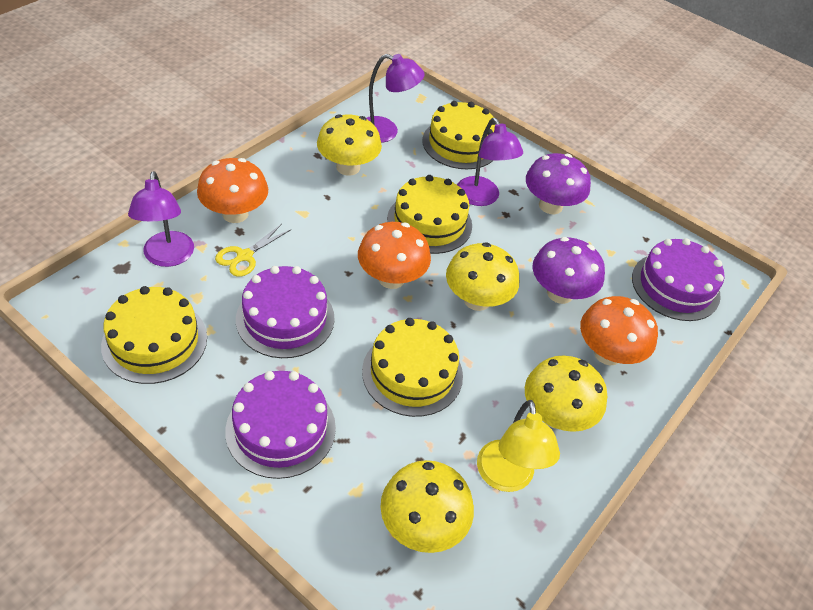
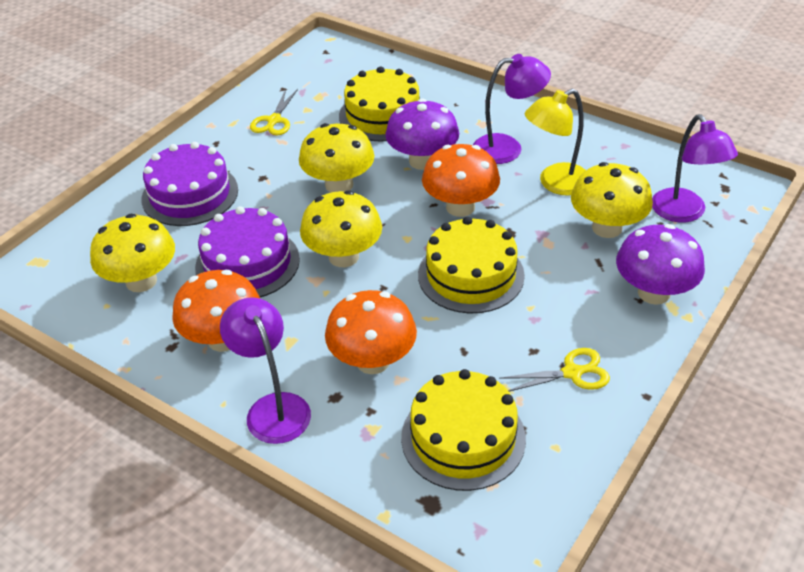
purple cake: 3 -> 2
yellow cake: 4 -> 3
yellow scissors: 1 -> 2

